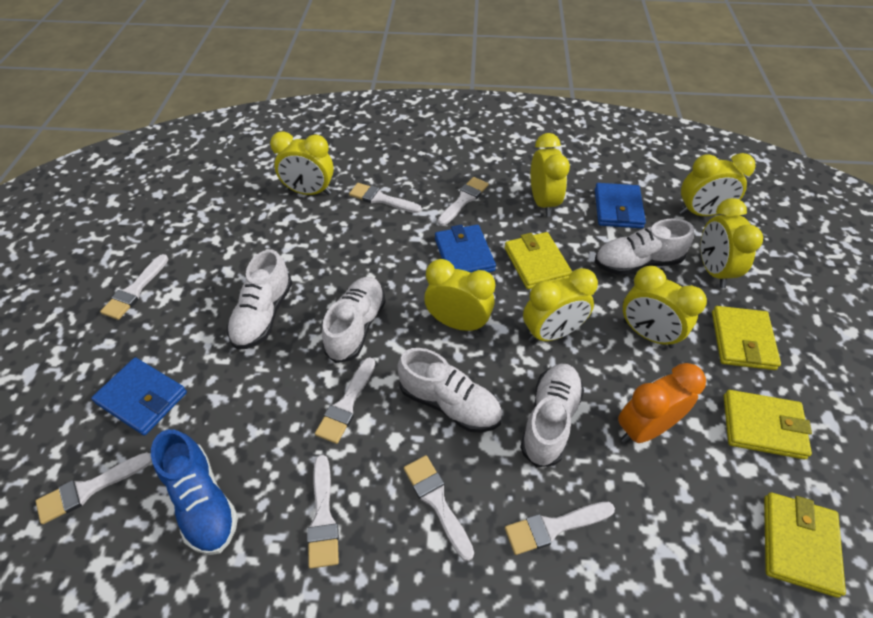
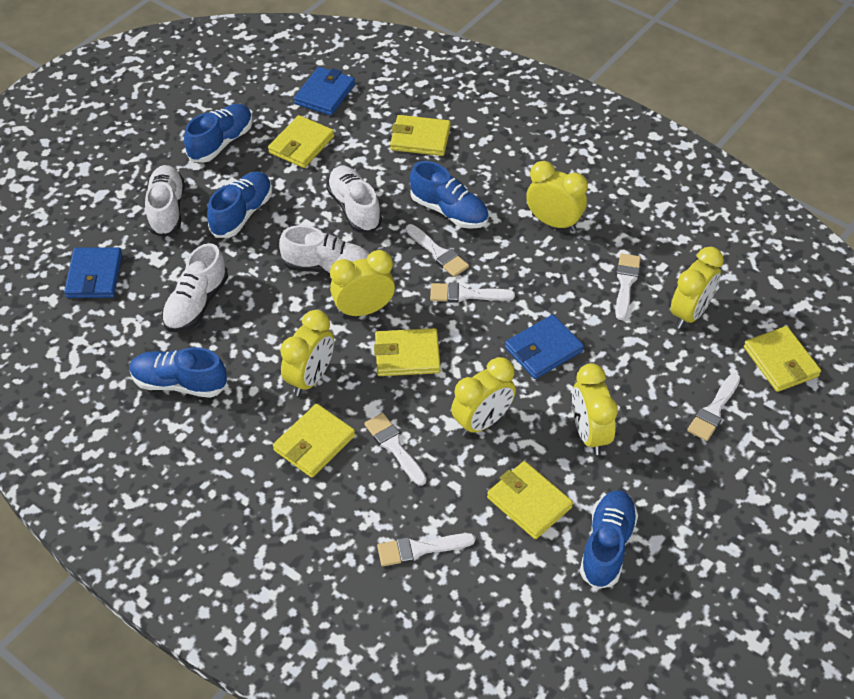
blue shoe: 1 -> 5
orange clock: 1 -> 0
white brush: 8 -> 6
white shoe: 5 -> 4
yellow clock: 7 -> 6
yellow wallet: 4 -> 6

